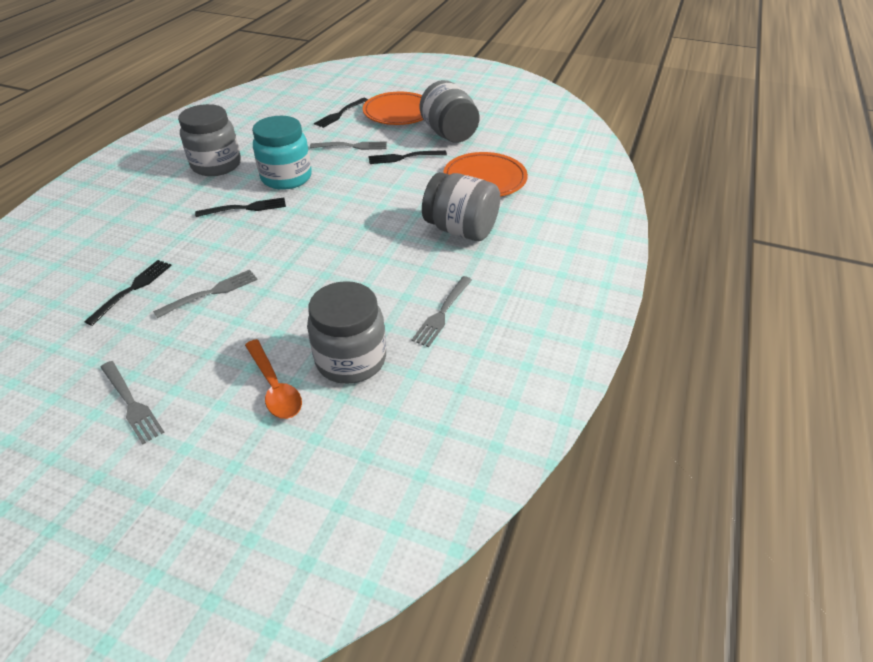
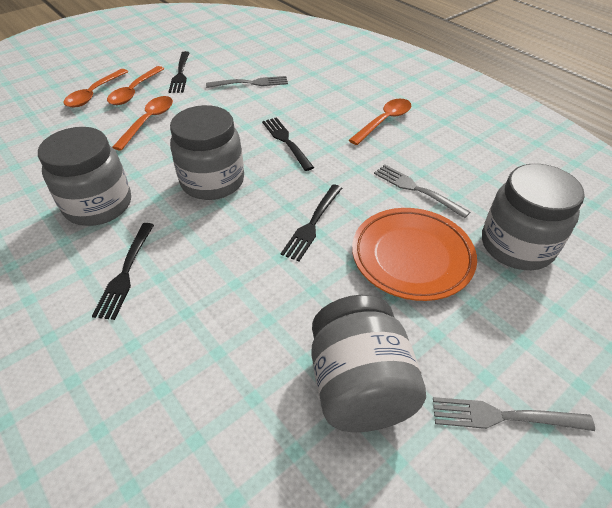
grey fork: 4 -> 3
orange plate: 2 -> 1
orange spoon: 1 -> 4
turquoise jar: 1 -> 0

